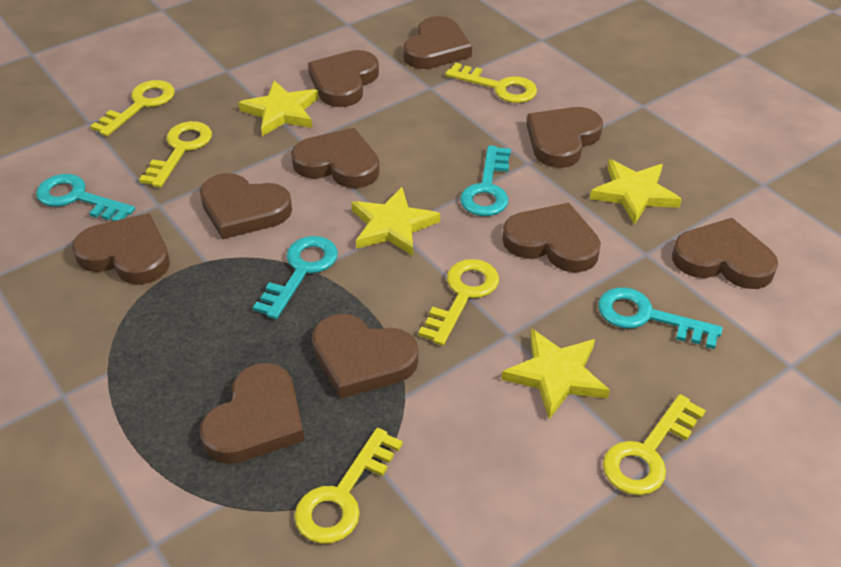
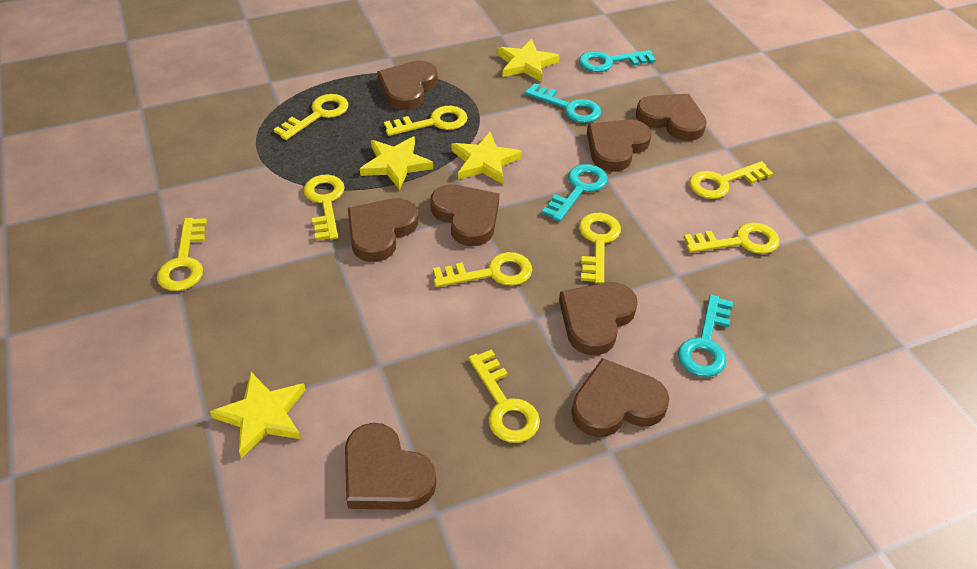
brown heart: 10 -> 8
yellow key: 6 -> 9

